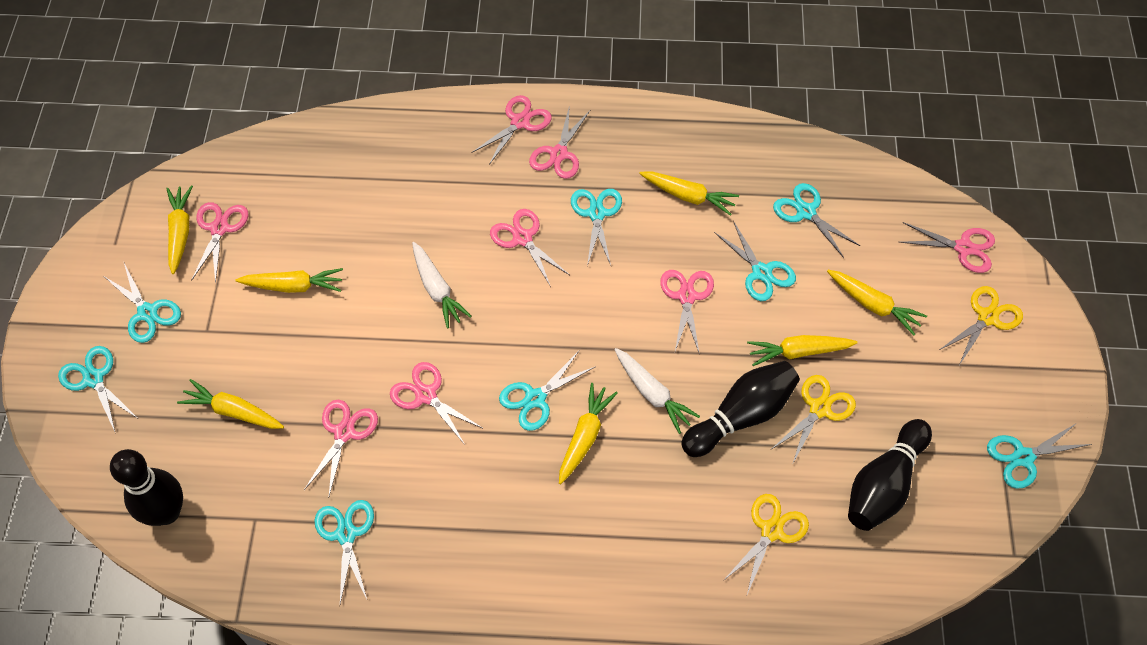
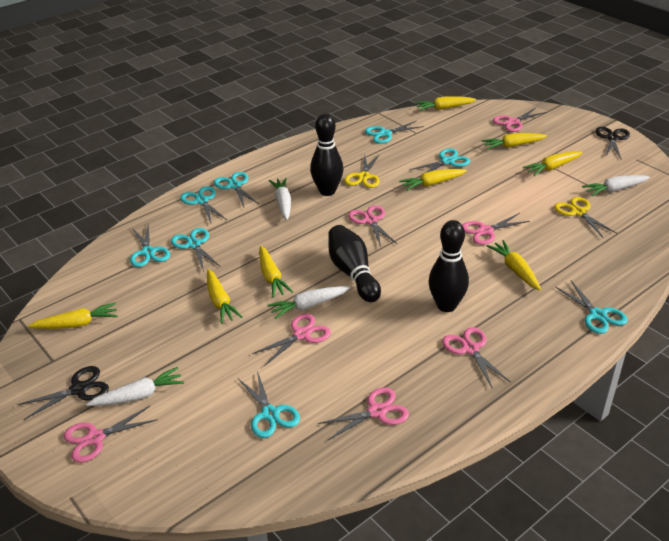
black scissors: 0 -> 2
pink scissors: 8 -> 7
white carrot: 2 -> 4
yellow carrot: 7 -> 8
yellow scissors: 3 -> 2

